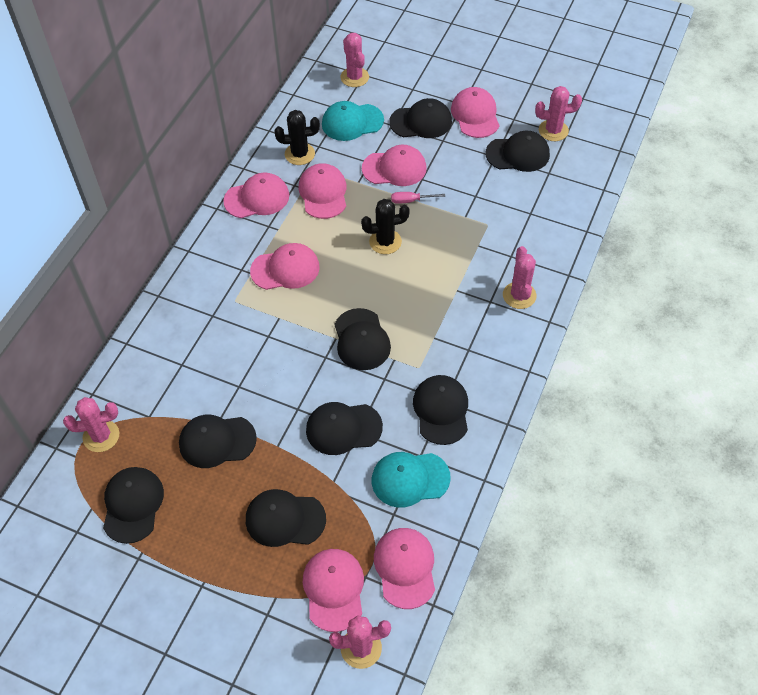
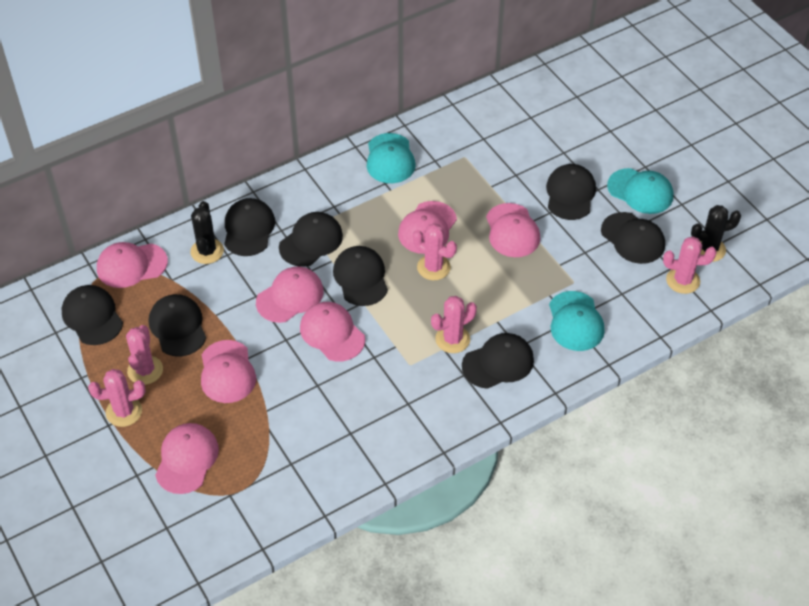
pink screwdriver: 1 -> 0
turquoise cap: 2 -> 3

